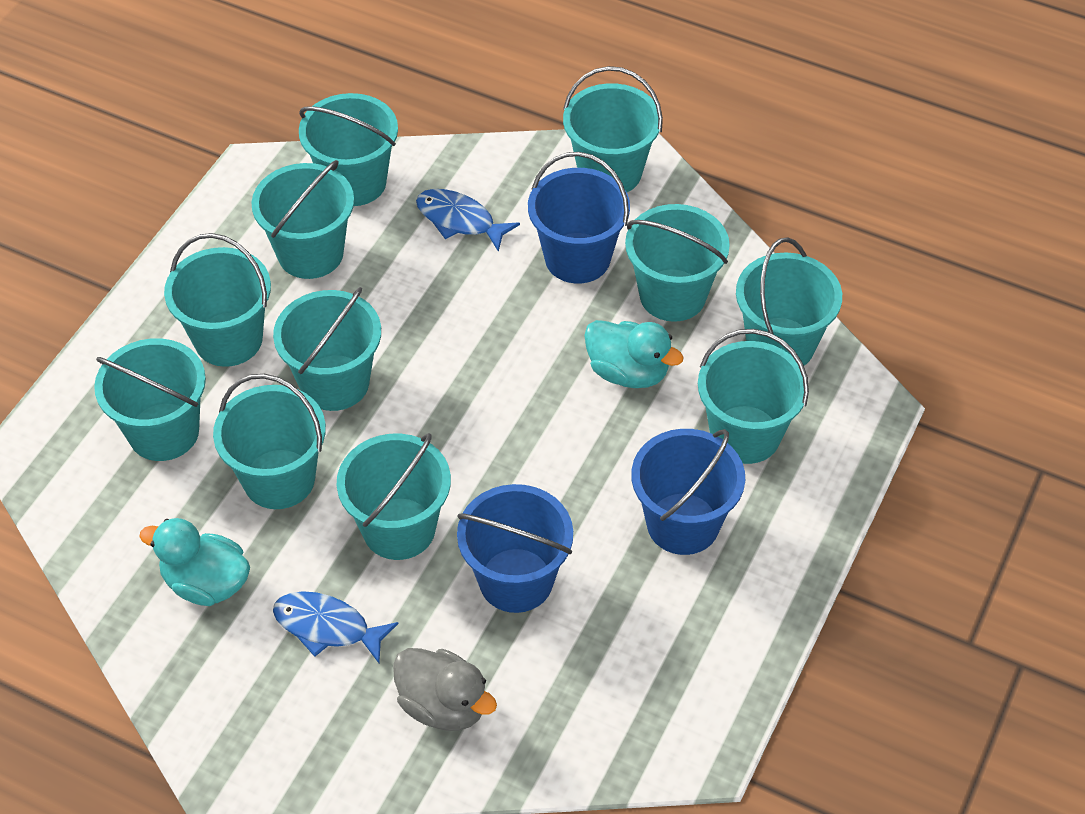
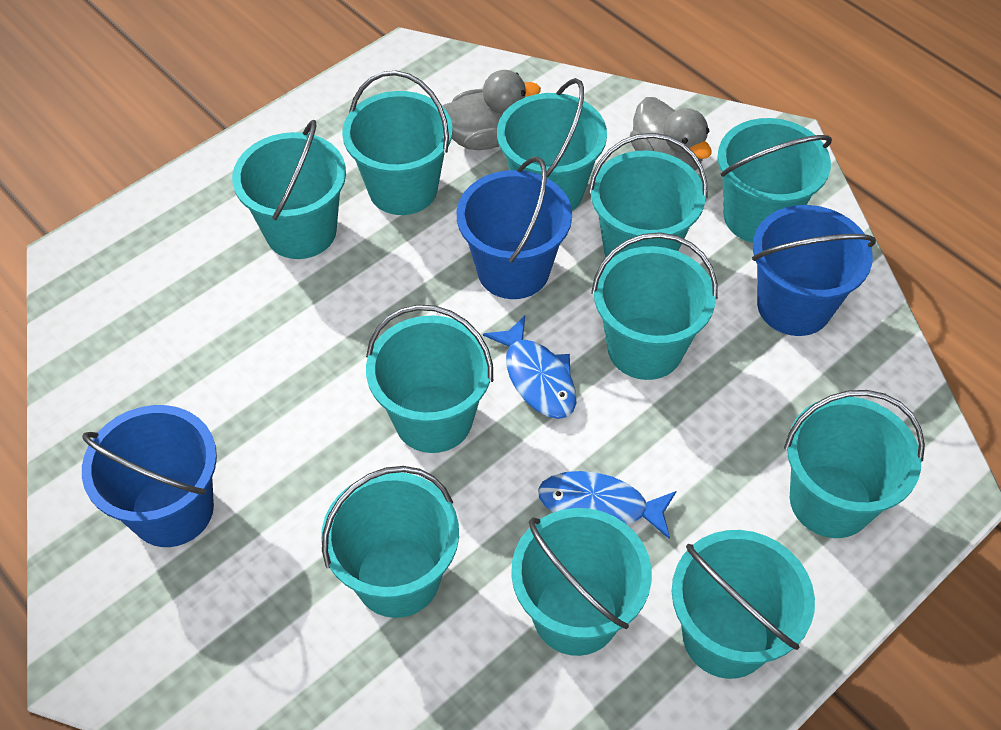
grey duck: 1 -> 2
turquoise duck: 2 -> 0

